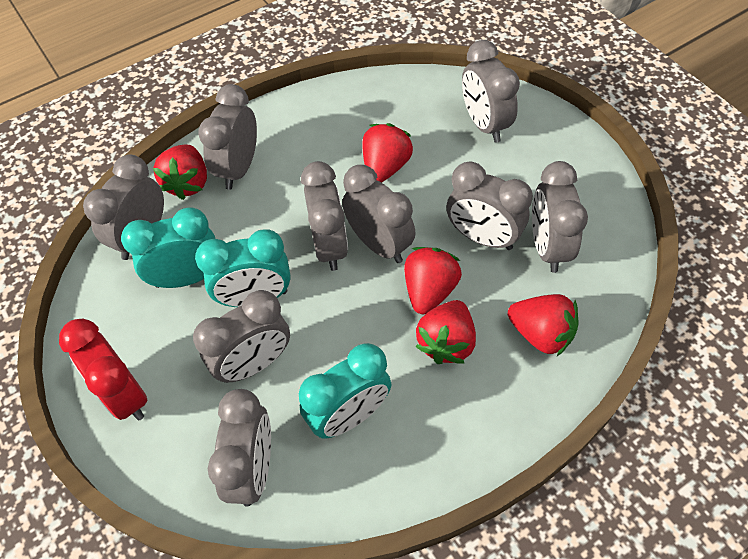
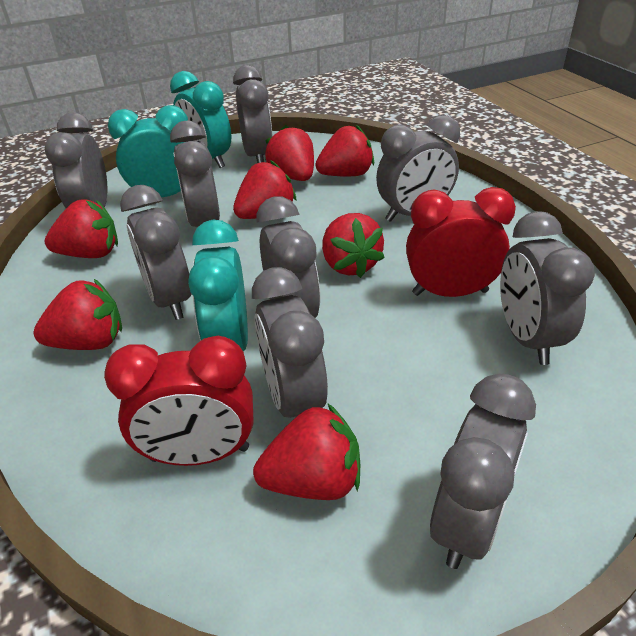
red clock: 1 -> 2
red strawberry: 5 -> 7

